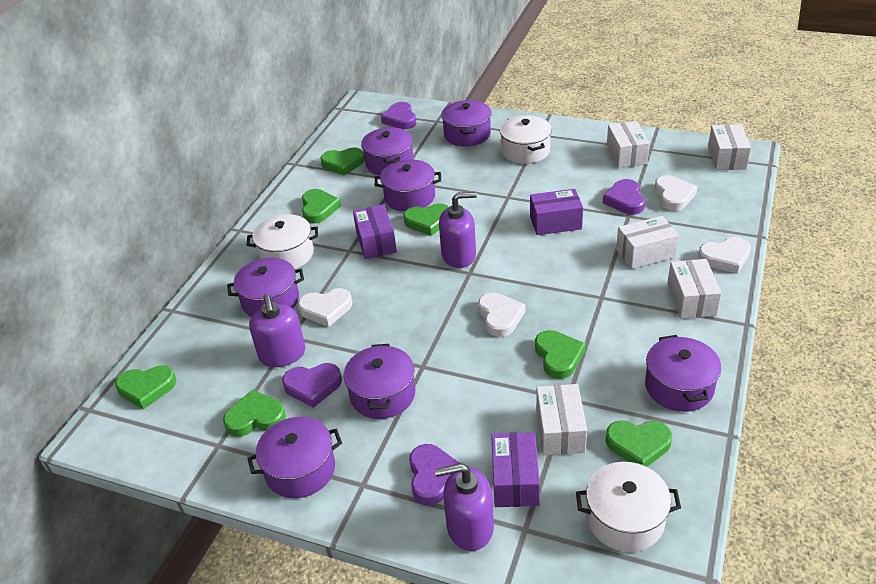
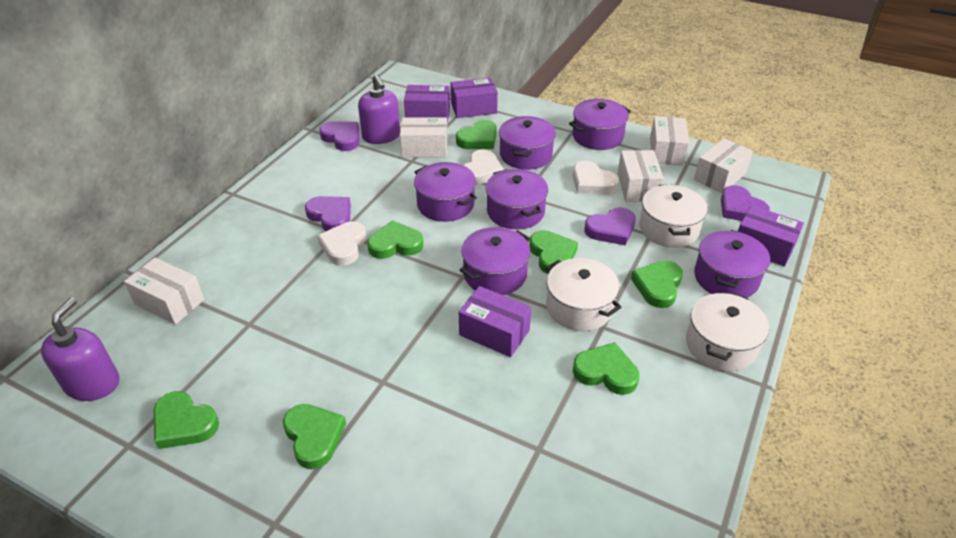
purple box: 3 -> 4
purple pot: 7 -> 6
purple soap dispenser: 3 -> 2
white heart: 4 -> 3

